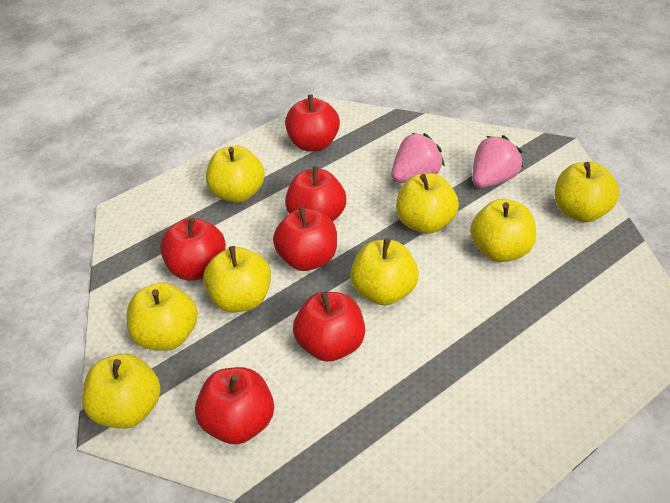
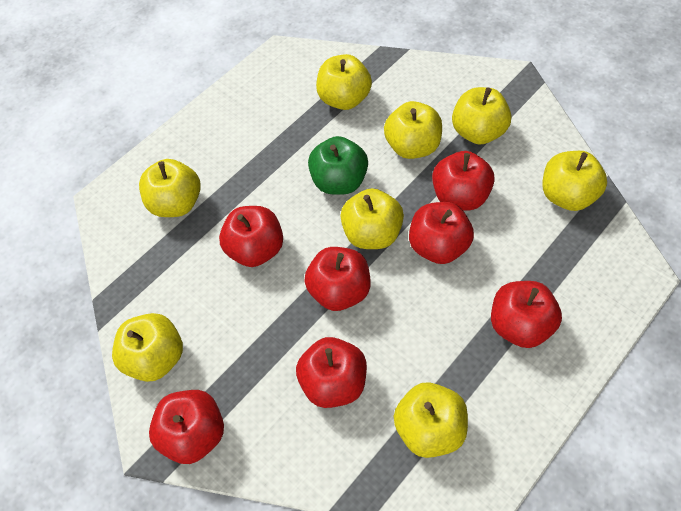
green apple: 0 -> 1
pink strawberry: 2 -> 0
red apple: 6 -> 7

